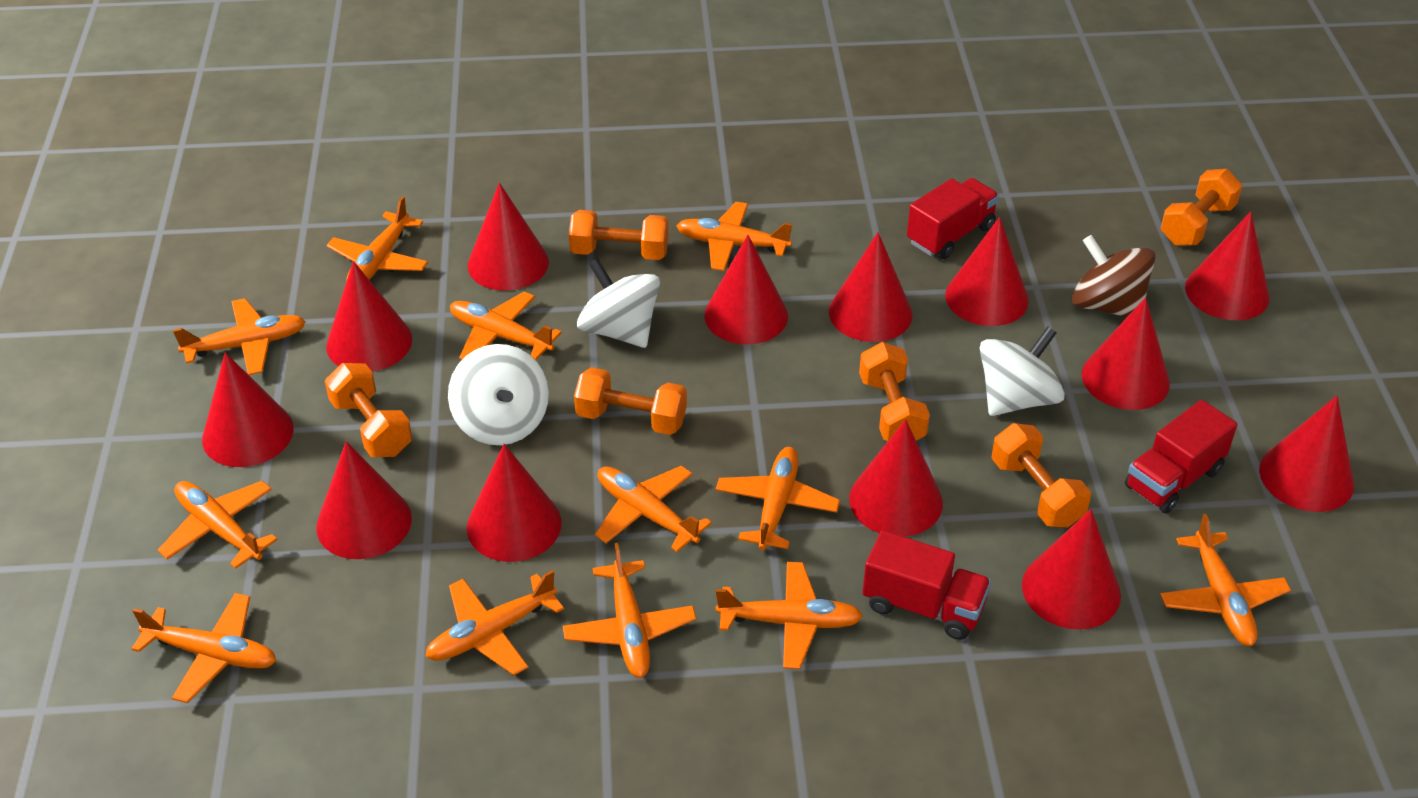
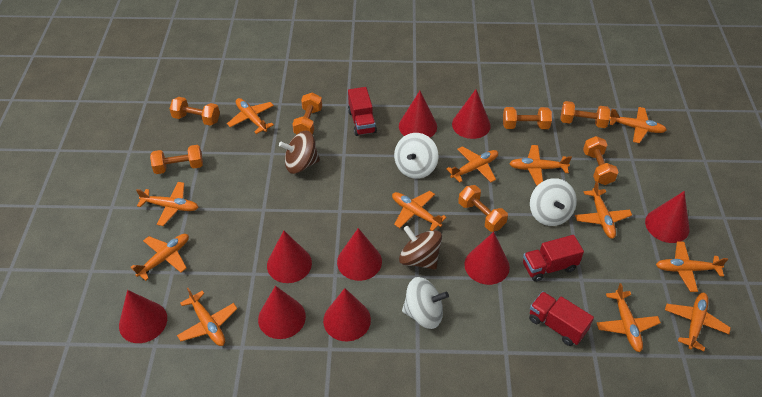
brown spinning top: 1 -> 2
orange dumbbell: 6 -> 7
red cone: 13 -> 9

